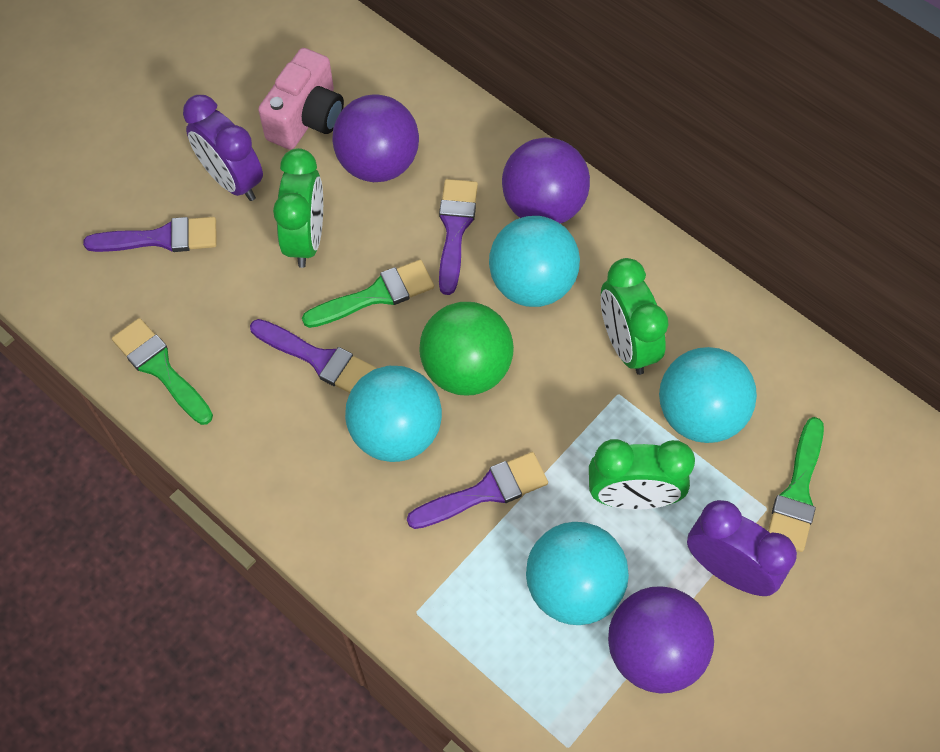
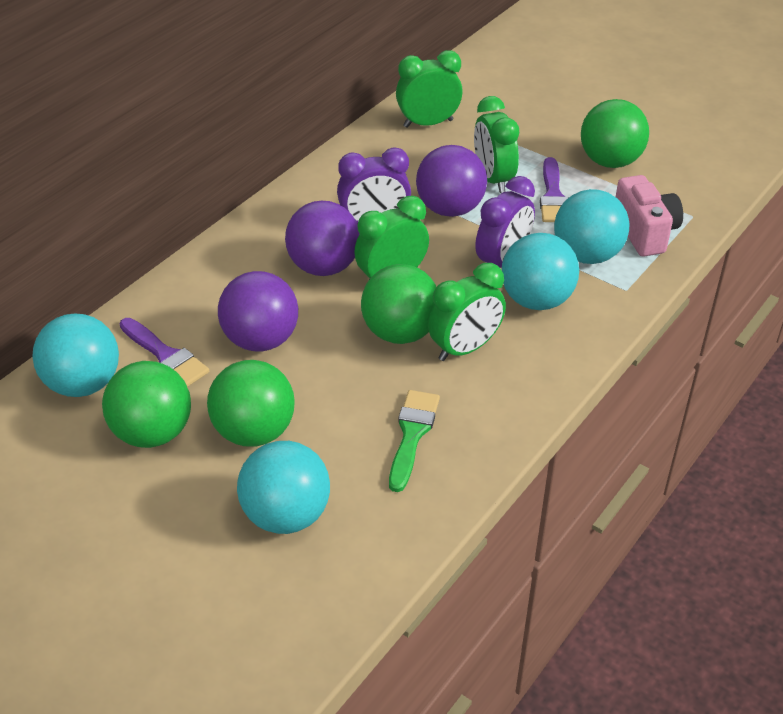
green ball: 1 -> 4
green brush: 3 -> 1
green clock: 3 -> 4
purple brush: 4 -> 2

